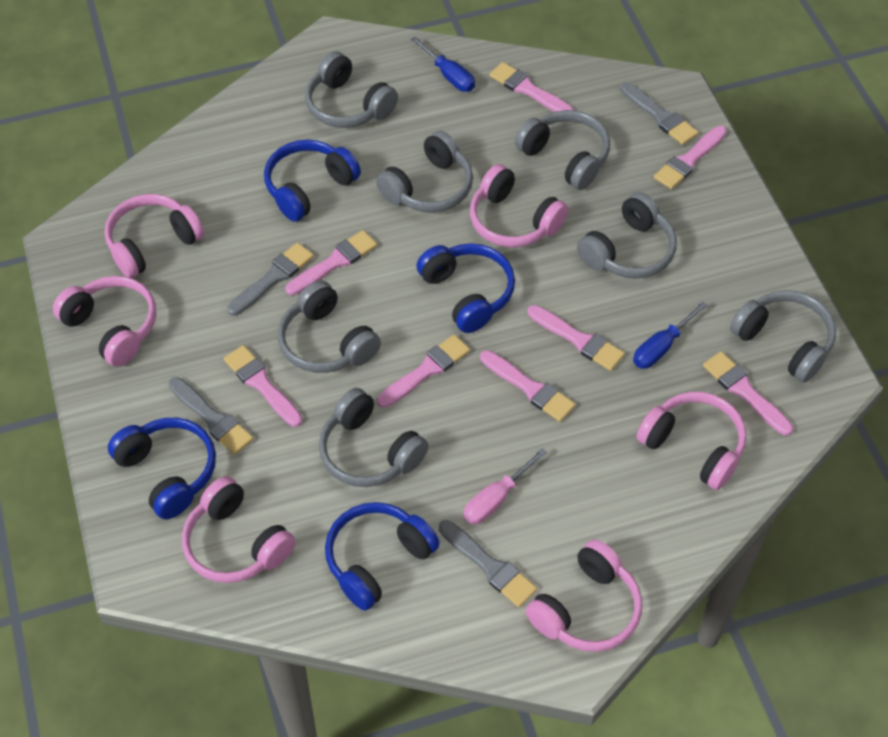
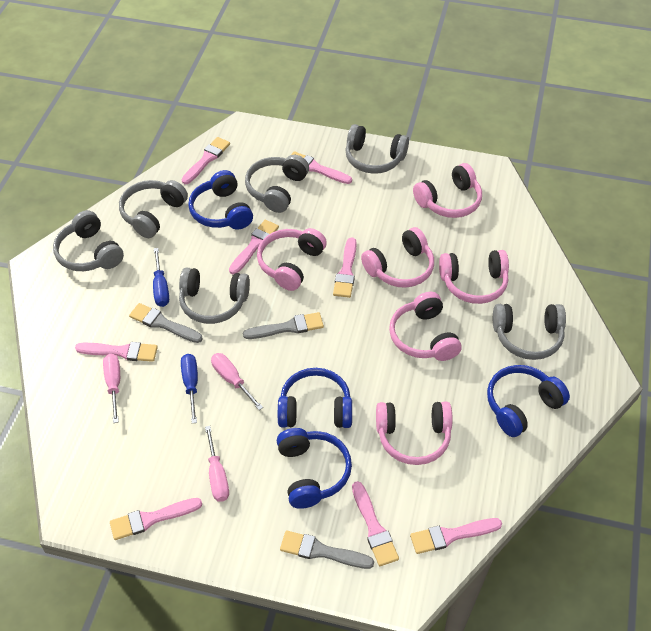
grey brush: 4 -> 3
grey headphones: 7 -> 6
pink screwdriver: 1 -> 3

